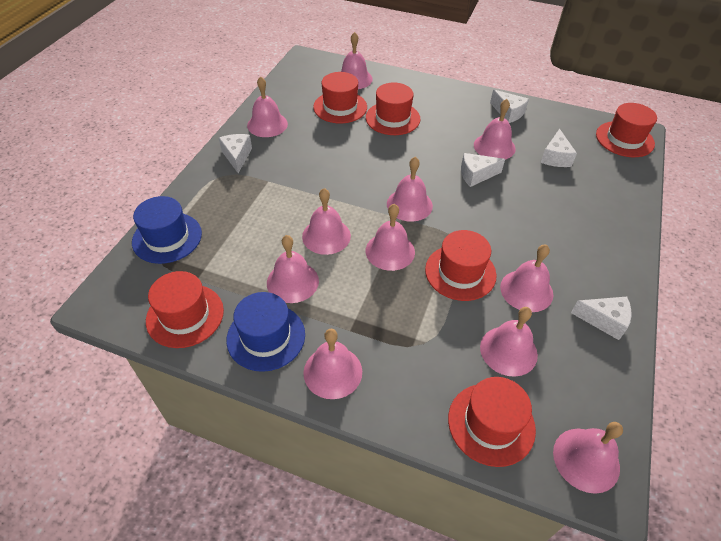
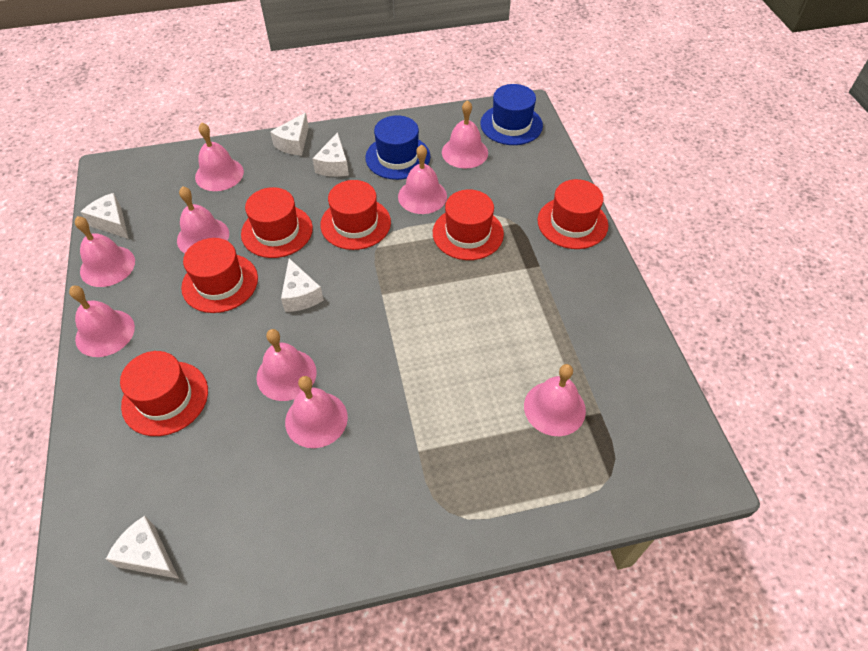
pink bell: 11 -> 9

